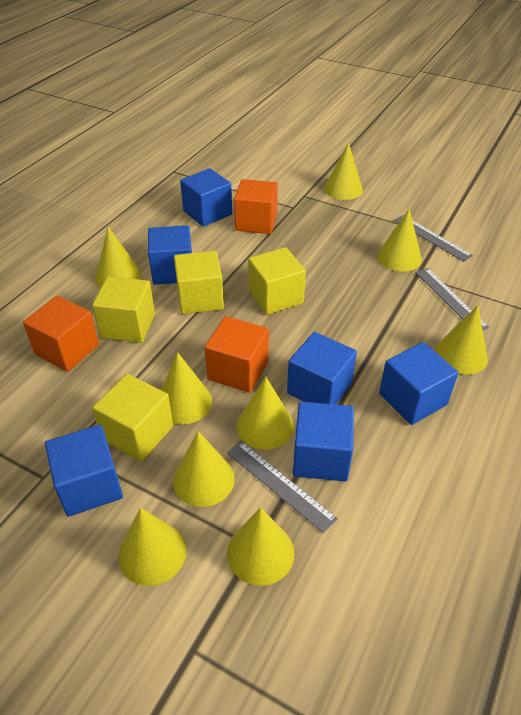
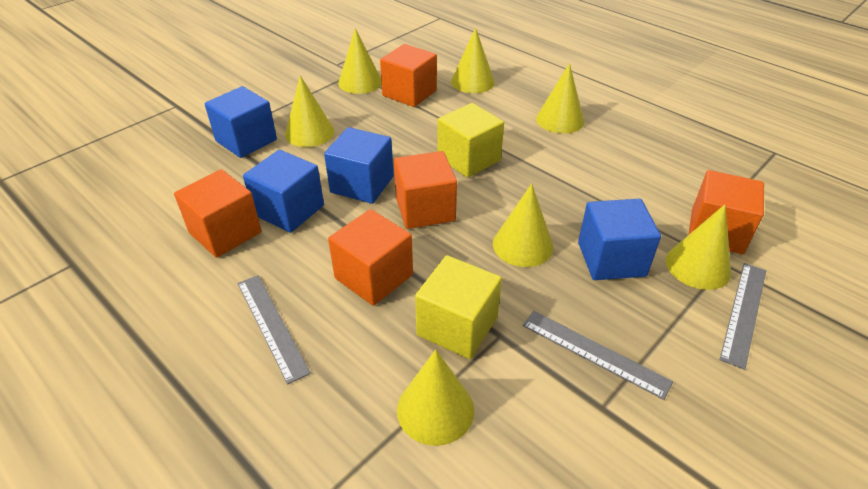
blue cube: 6 -> 4
orange cube: 3 -> 5
yellow cone: 9 -> 7
yellow cube: 4 -> 2

